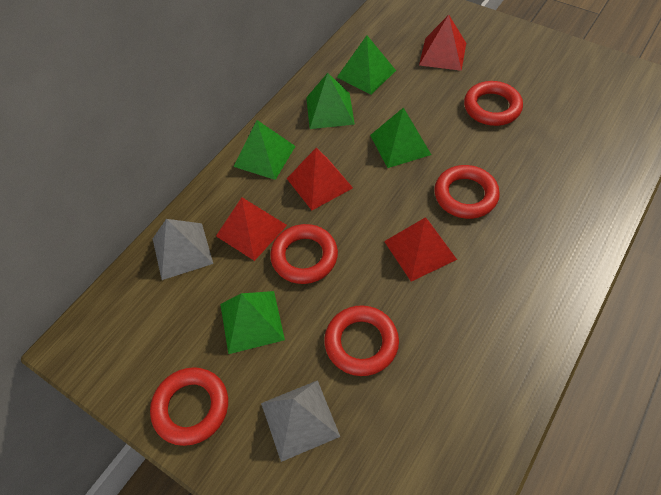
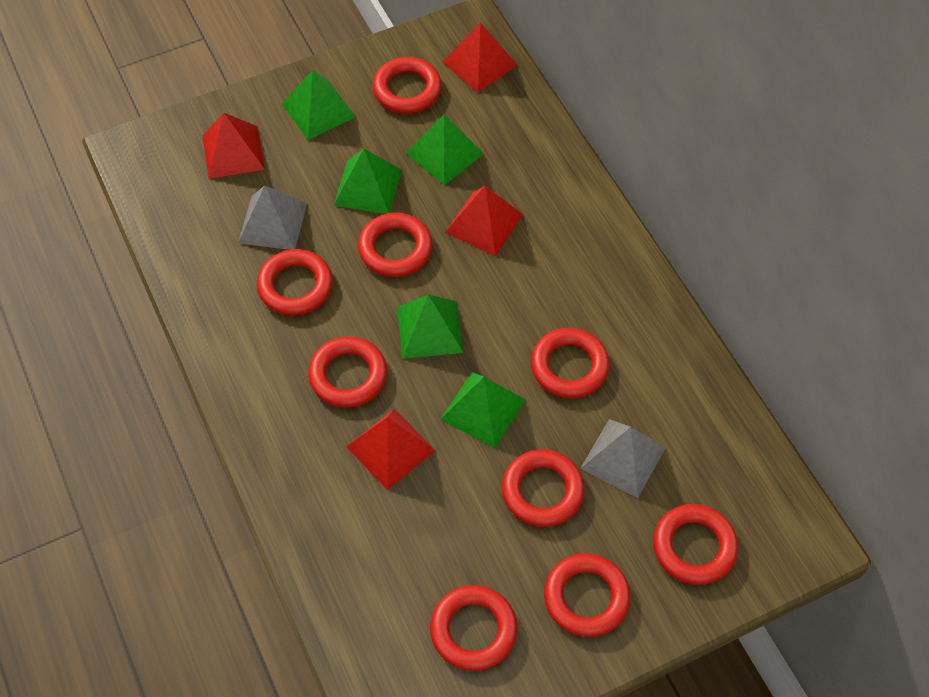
red ring: 5 -> 9

